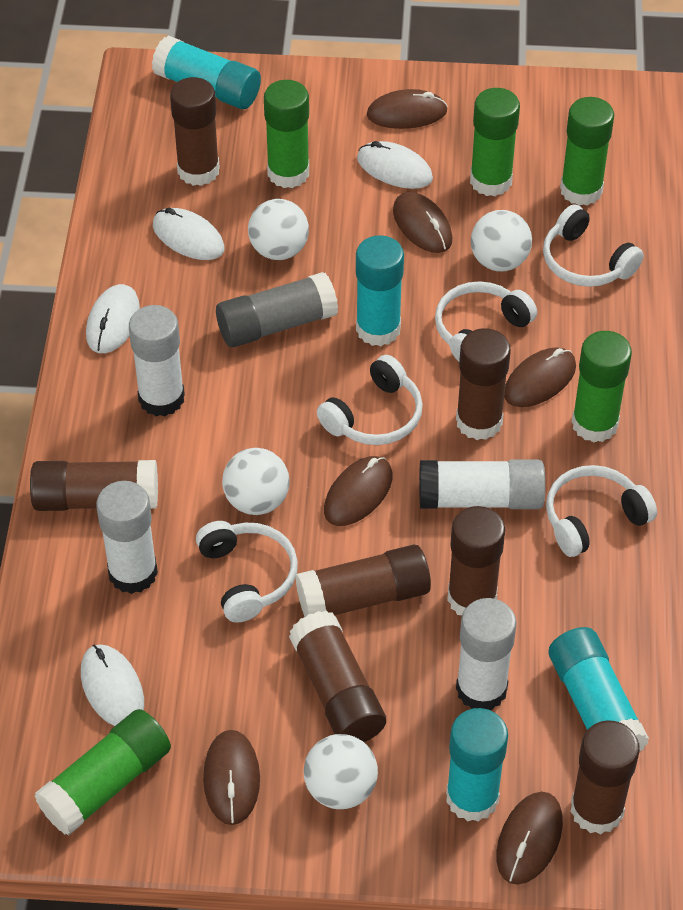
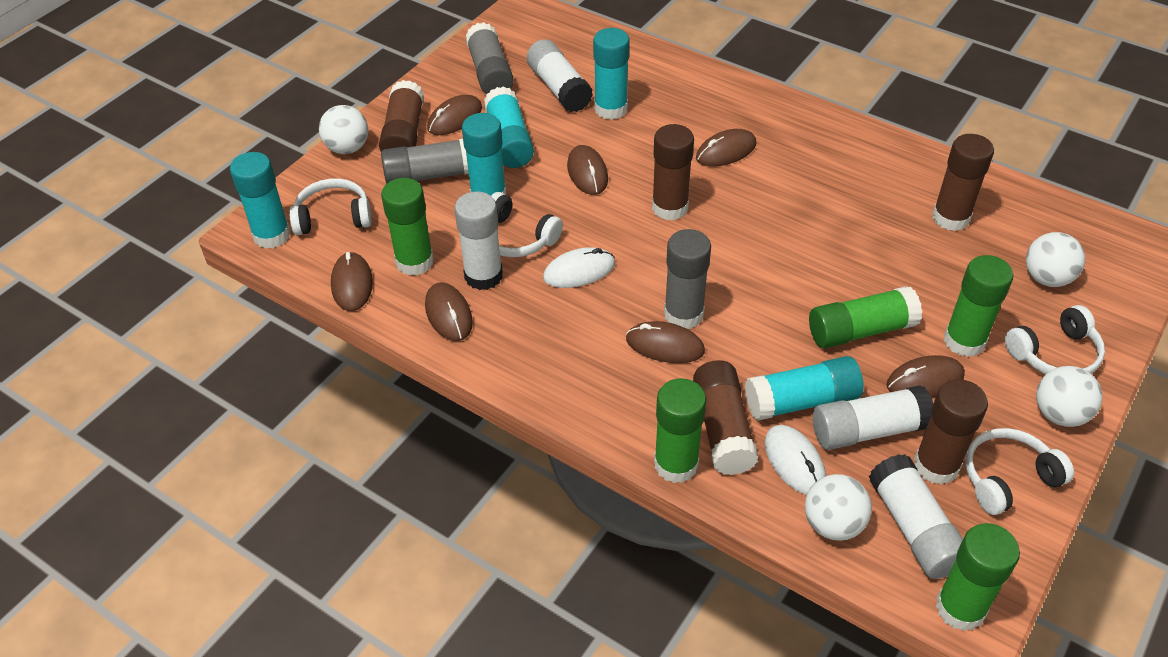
brown glue stick: 7 -> 5
brown mouse: 6 -> 7
grey glue stick: 1 -> 3
turquoise glue stick: 4 -> 5
white headphones: 5 -> 4
white mouse: 4 -> 2

